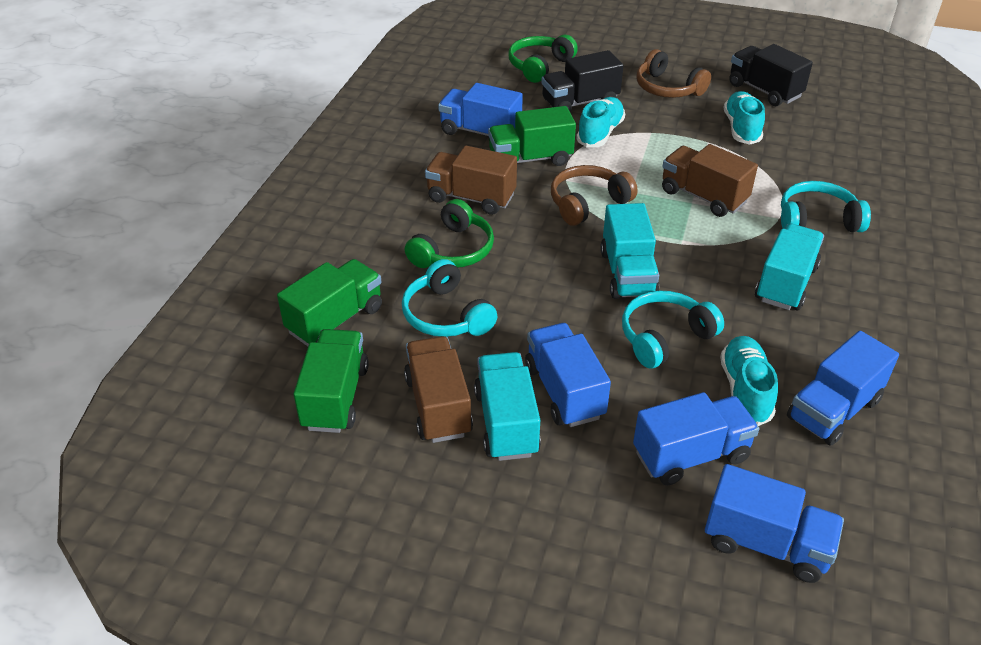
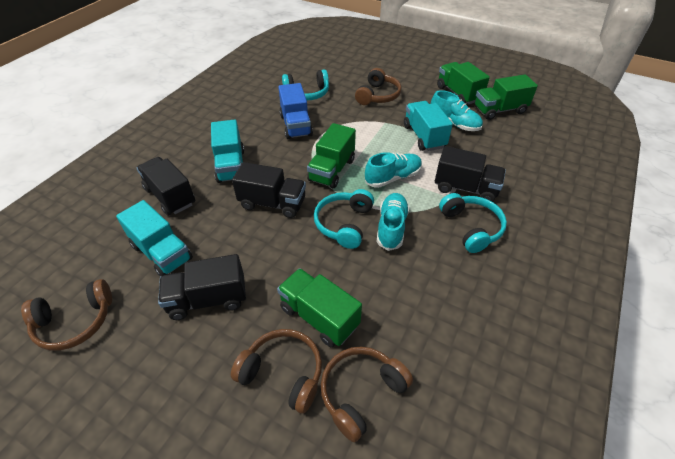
black truck: 2 -> 4
blue truck: 5 -> 1
brown headphones: 2 -> 4
brown truck: 3 -> 0
green headphones: 2 -> 0
green truck: 3 -> 4

